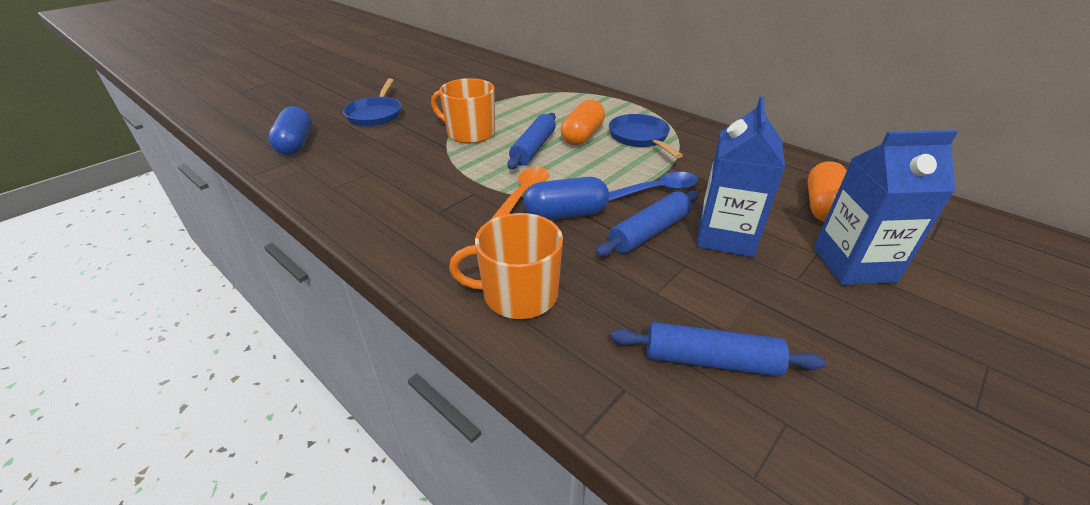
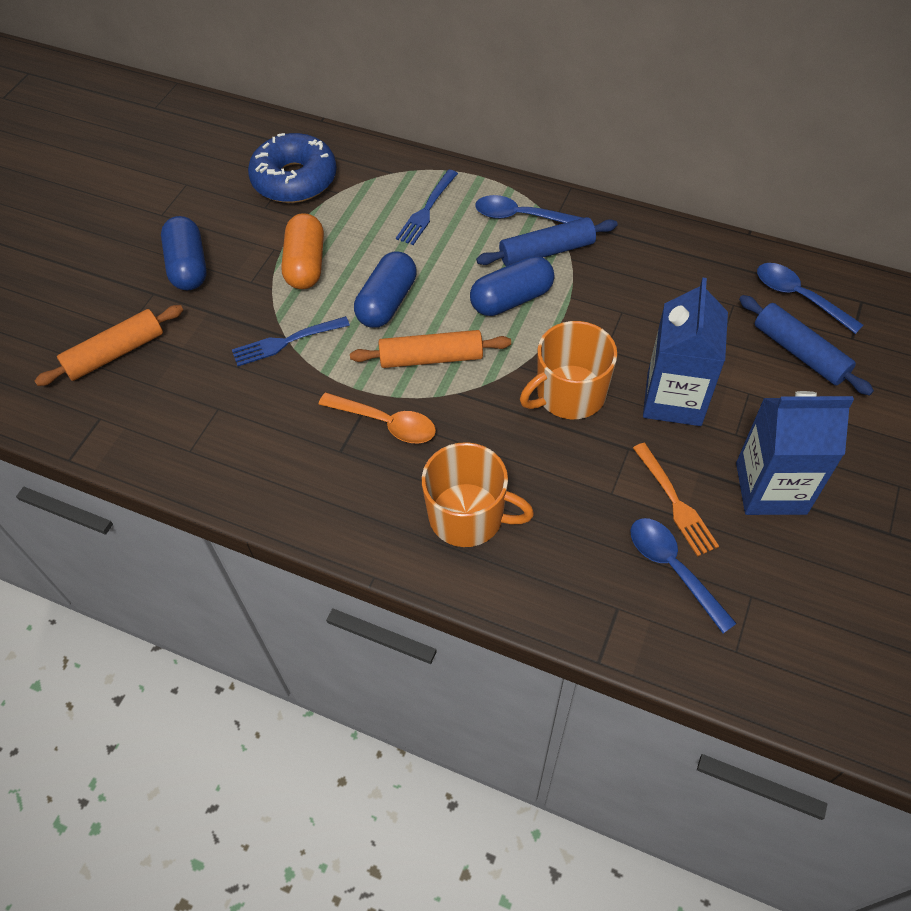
blue capsule: 2 -> 3
blue donut: 0 -> 1
blue fork: 0 -> 2
blue pan: 2 -> 0
blue rolling pin: 3 -> 2
blue spoon: 1 -> 3
orange capsule: 2 -> 1
orange fork: 0 -> 1
orange rolling pin: 0 -> 2

